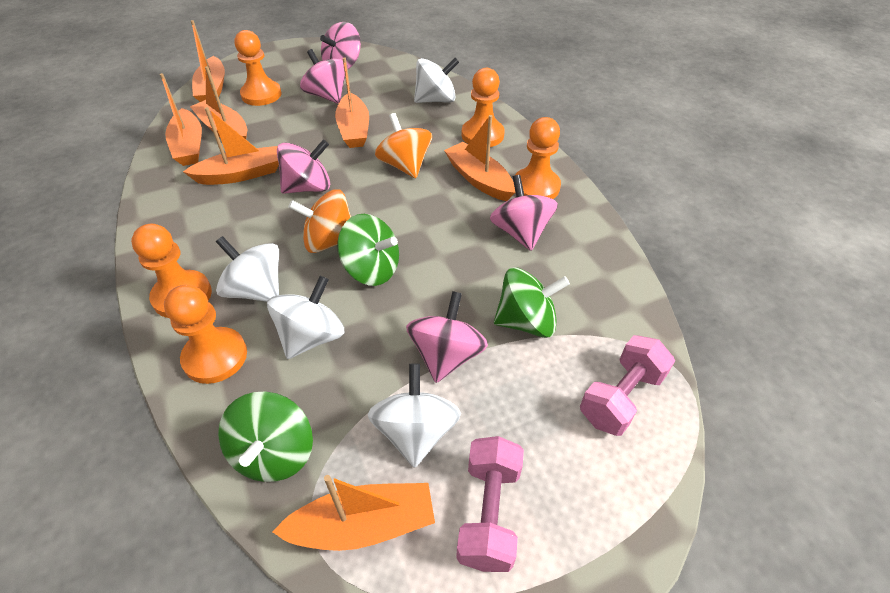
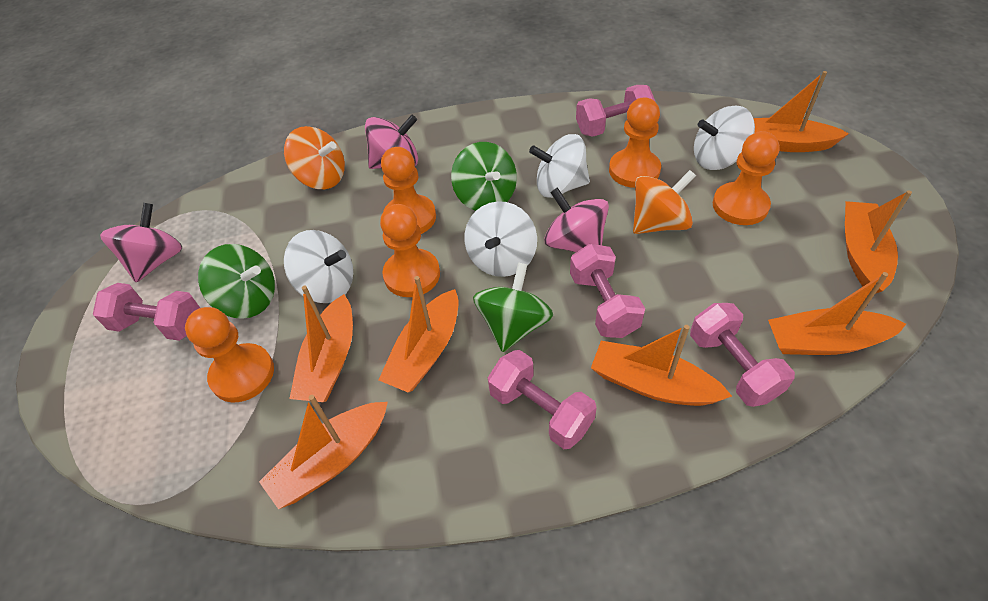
pink dumbbell: 2 -> 5
pink spinning top: 5 -> 3

